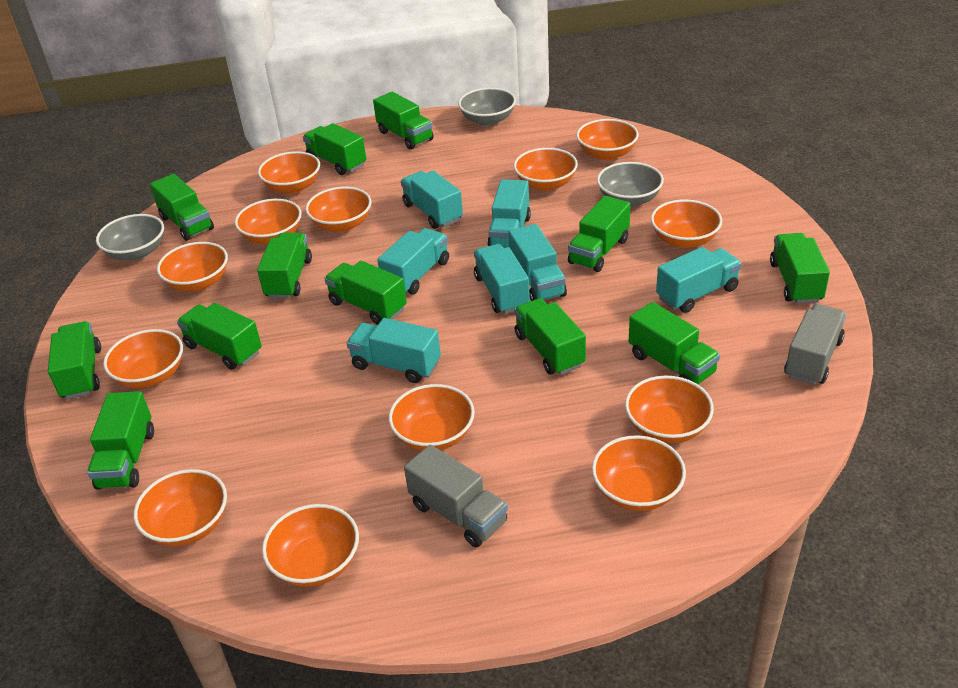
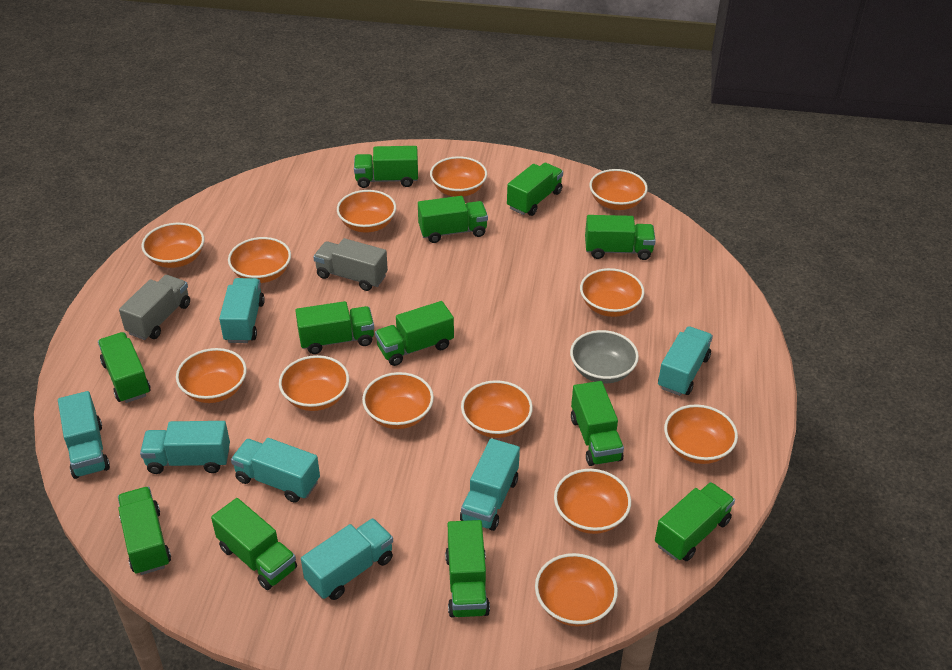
grey bowl: 3 -> 1

